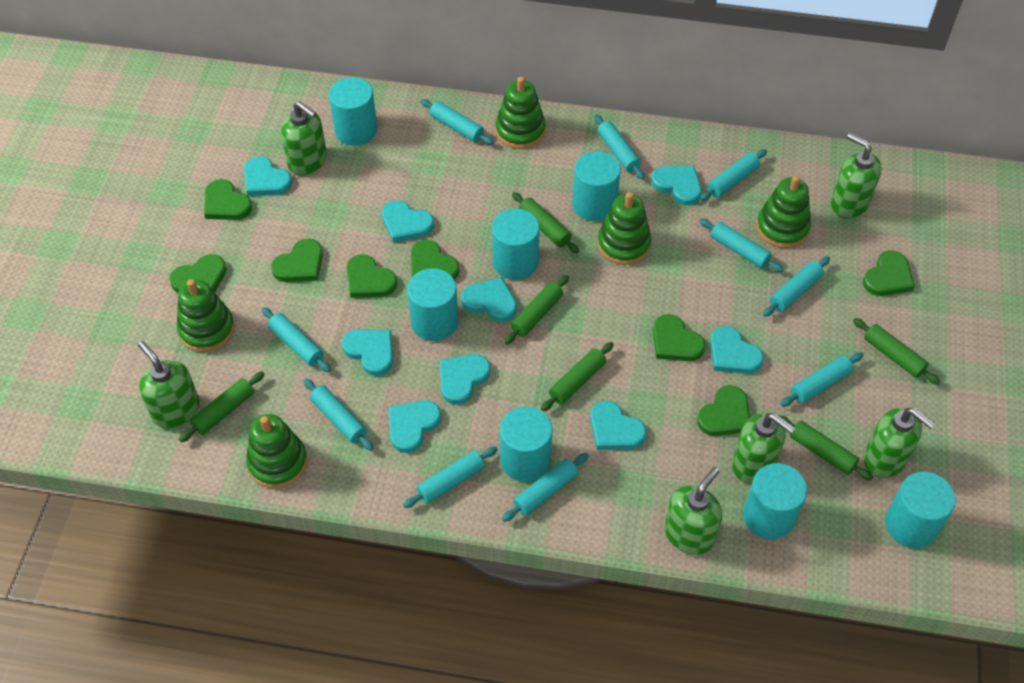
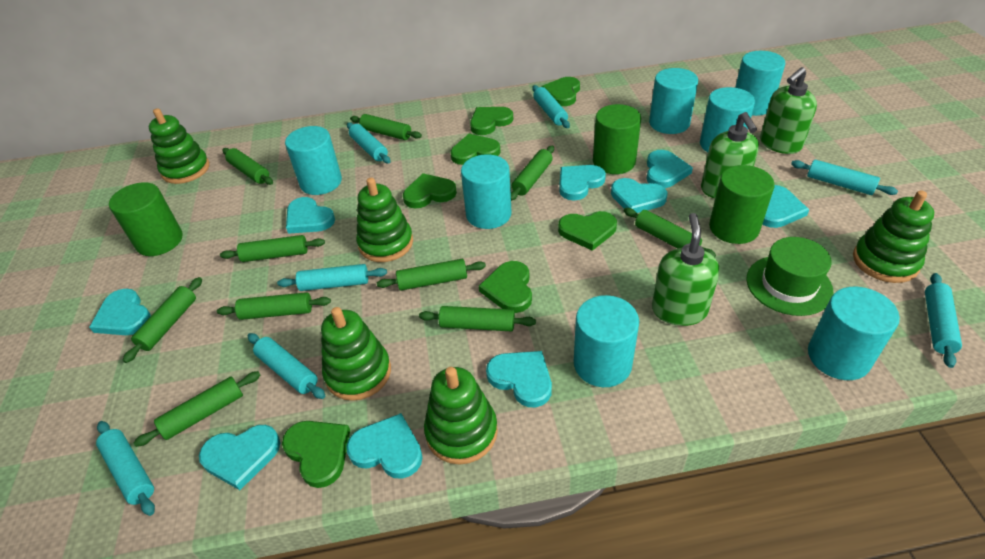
green cylinder: 0 -> 3
green hat: 0 -> 1
green heart: 8 -> 7
green rolling pin: 6 -> 10
green soap dispenser: 6 -> 3
turquoise rolling pin: 10 -> 7

